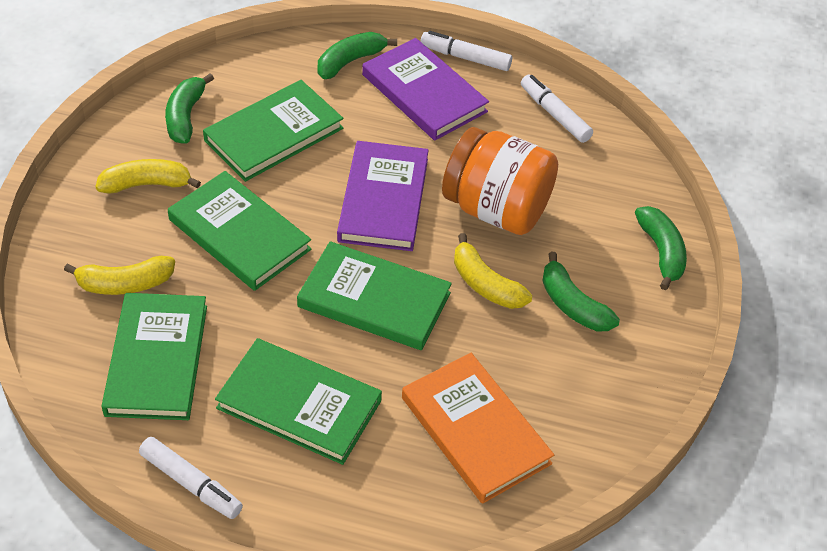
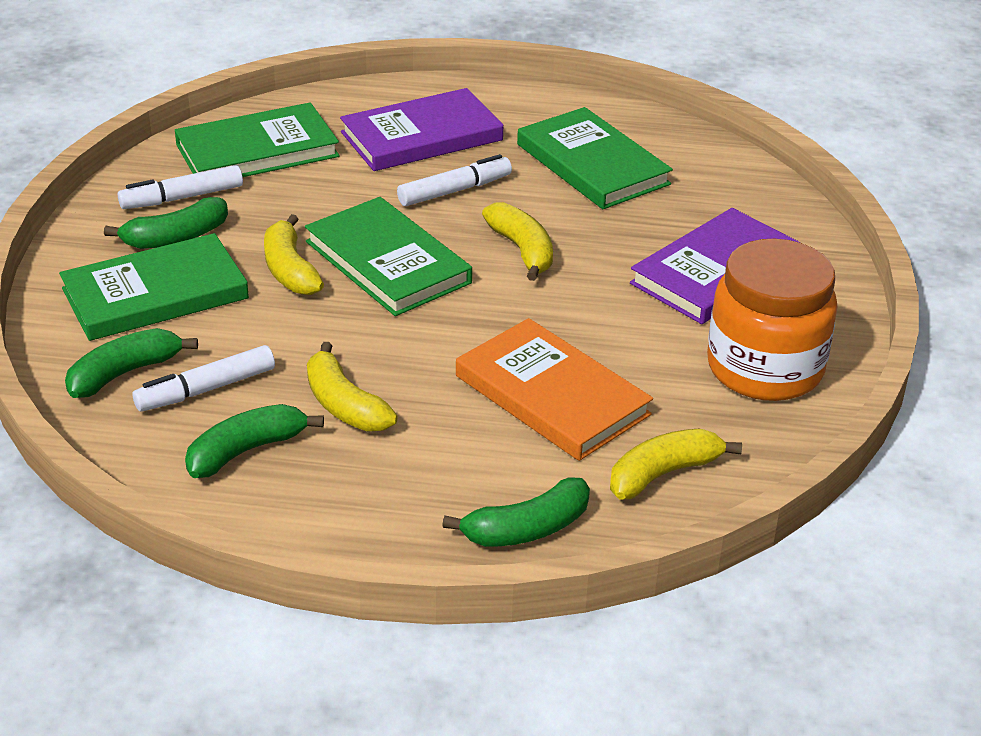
green book: 5 -> 4
yellow banana: 3 -> 4

